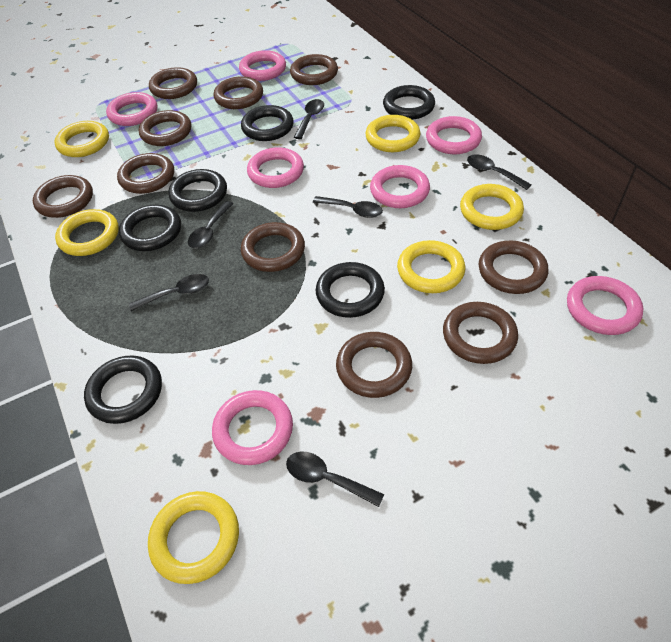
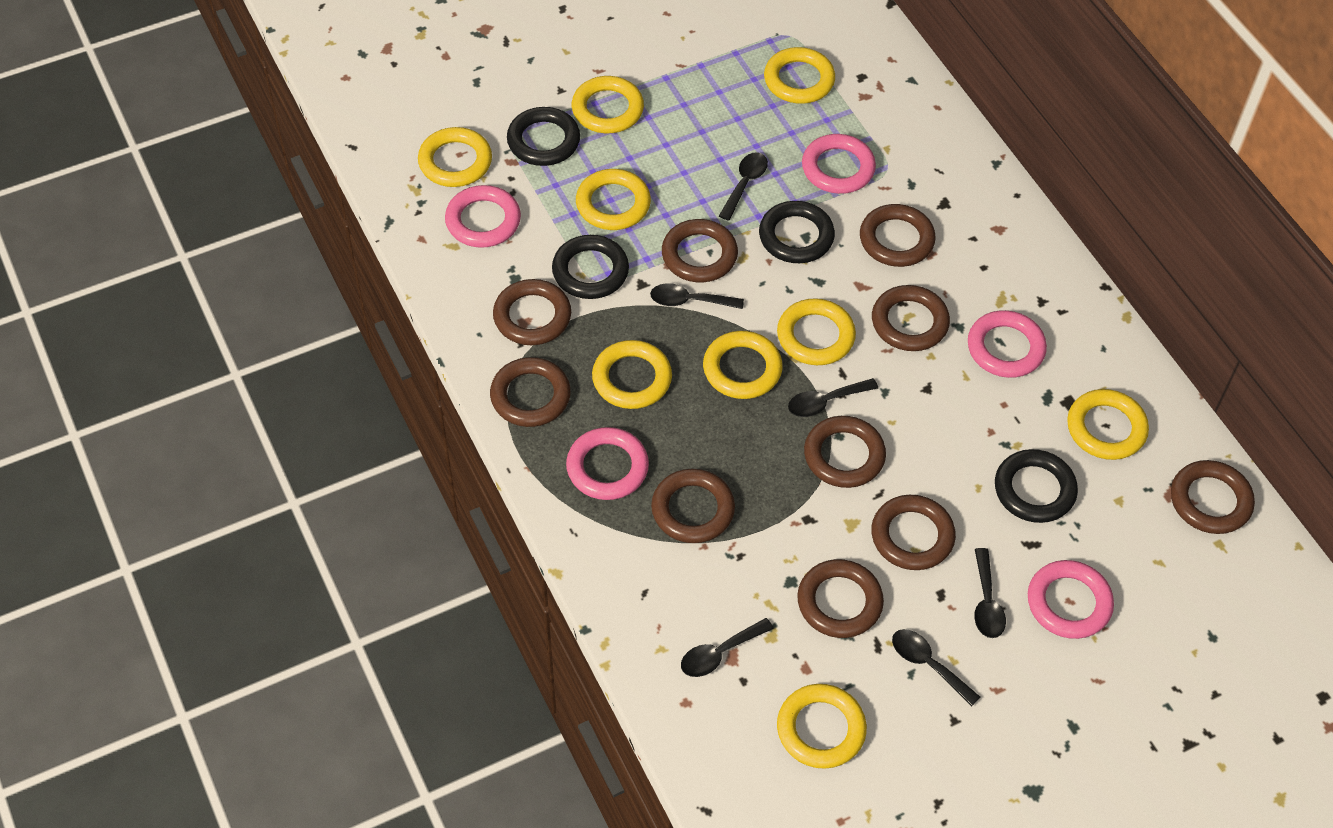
black ring: 6 -> 4
pink ring: 7 -> 5
yellow ring: 6 -> 9

